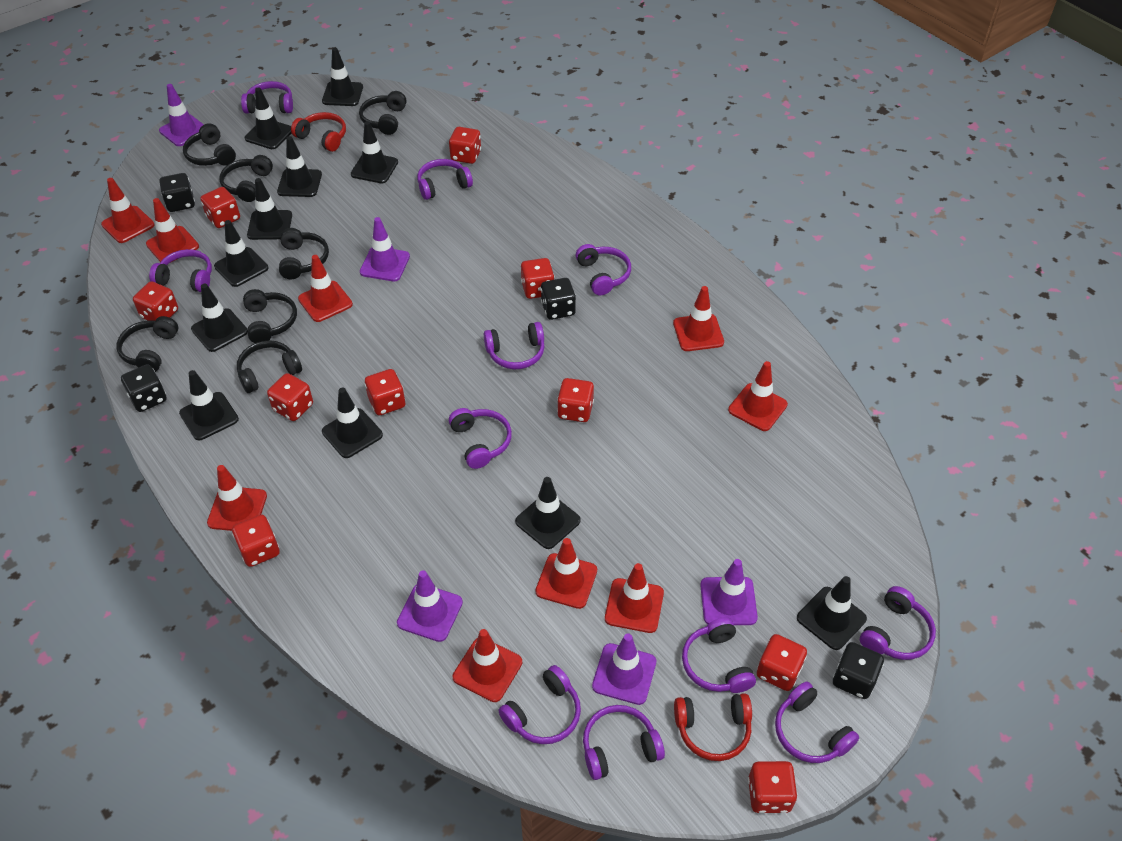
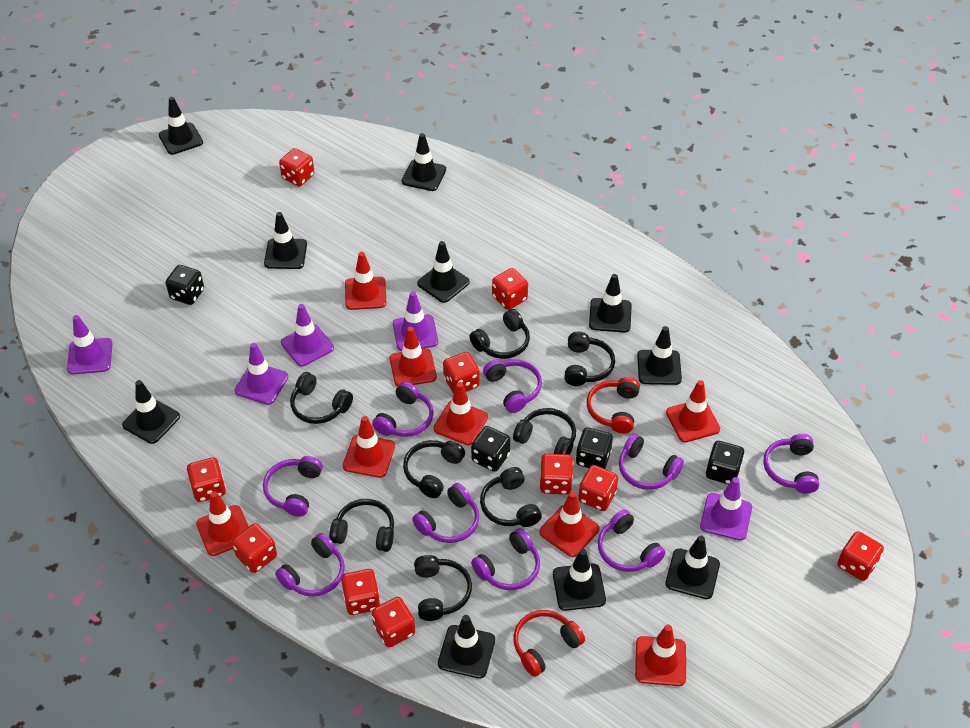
black headphones: 7 -> 8
black traffic cone: 11 -> 10
purple headphones: 11 -> 9
red traffic cone: 9 -> 8

